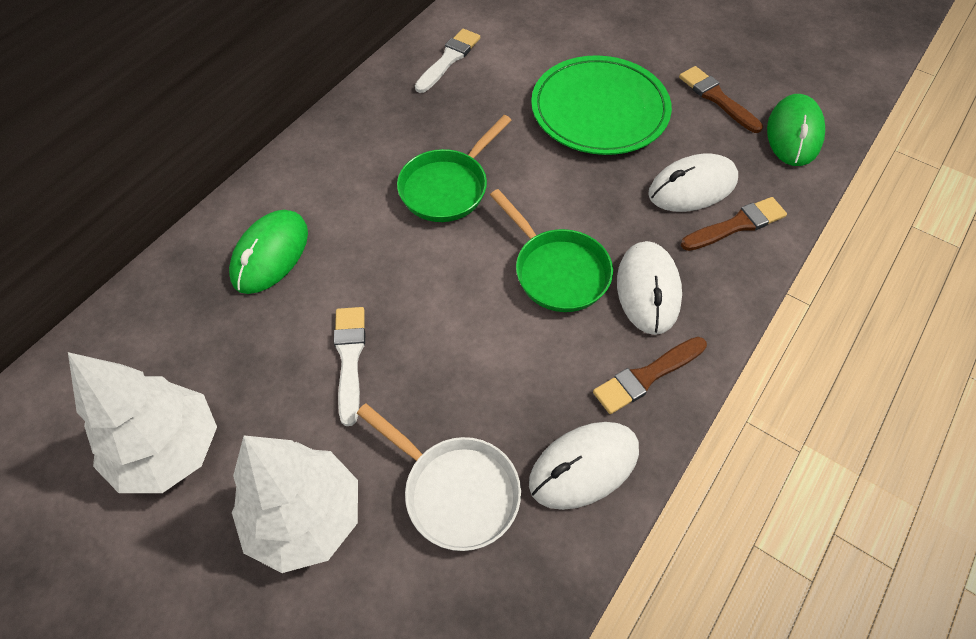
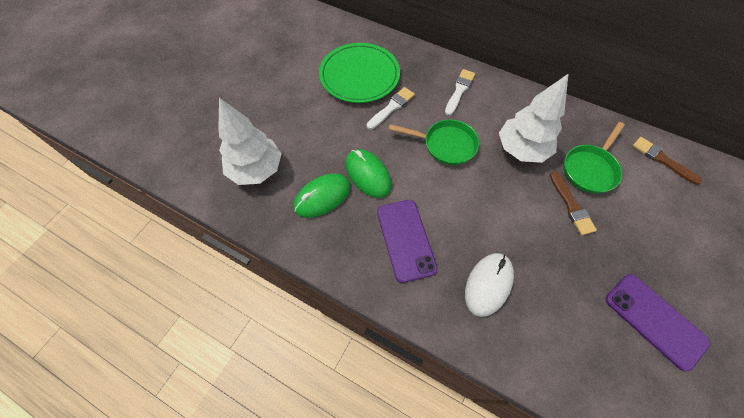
brown brush: 3 -> 2
purple phone: 0 -> 2
white mouse: 3 -> 1
white pan: 1 -> 0

